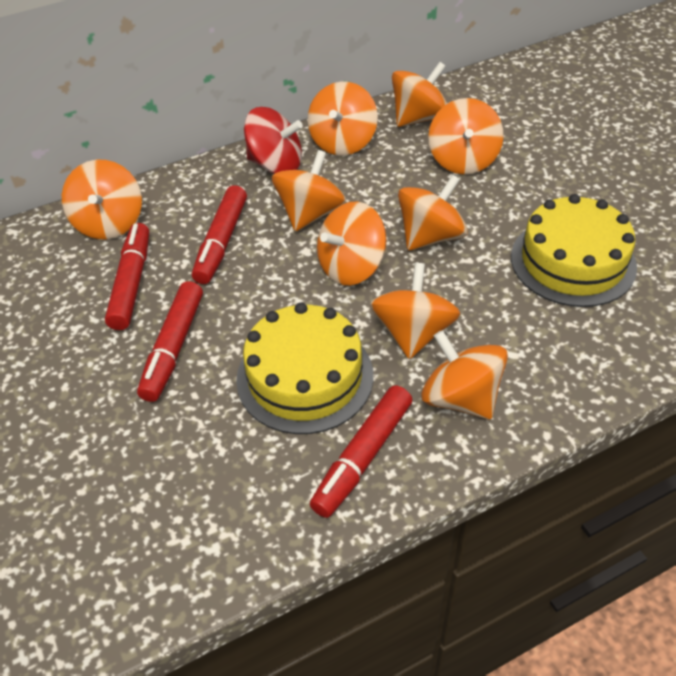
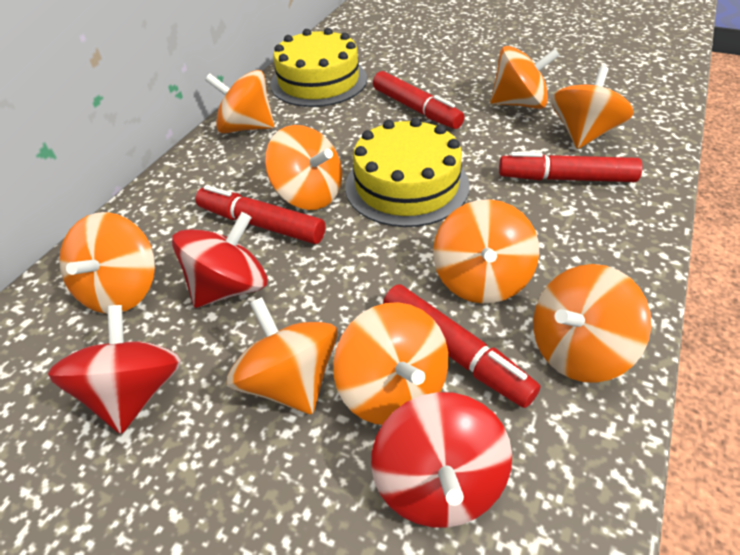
red spinning top: 1 -> 3

